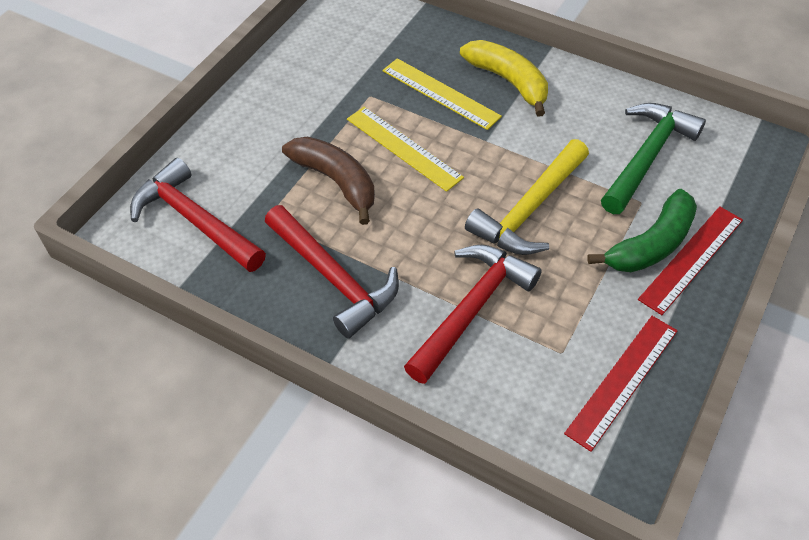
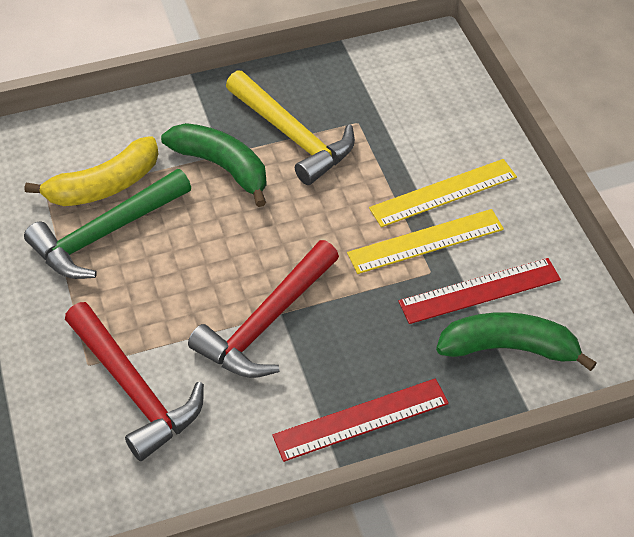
brown banana: 1 -> 0
green banana: 1 -> 2
red hammer: 3 -> 2

